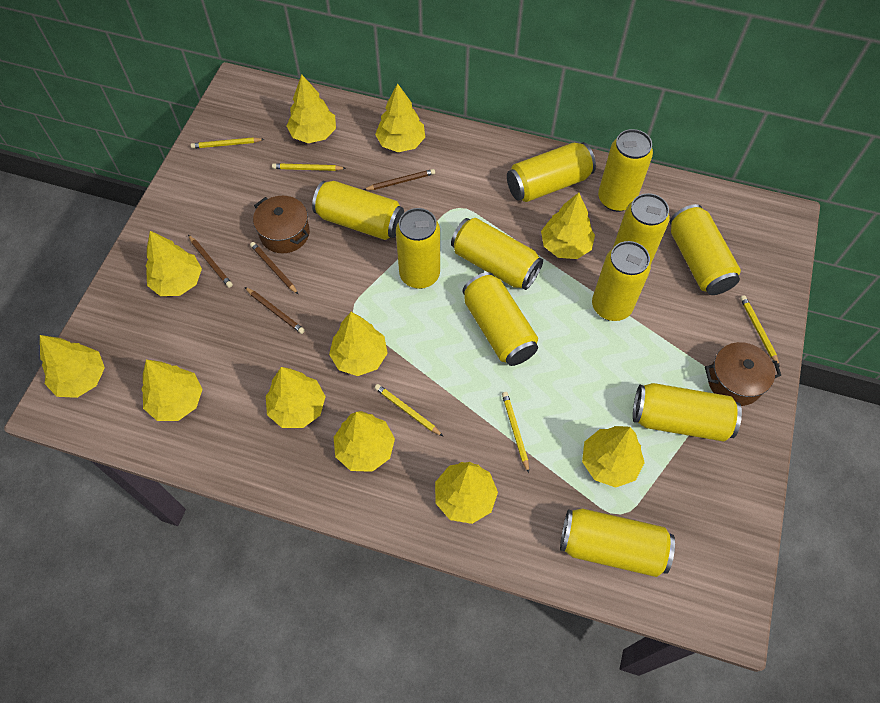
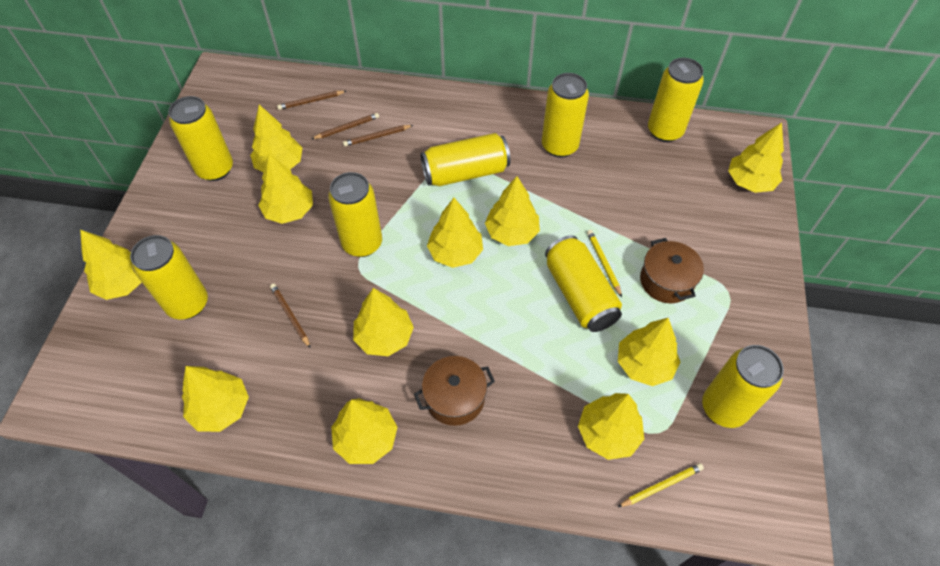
yellow can: 11 -> 8
yellow pencil: 5 -> 2

